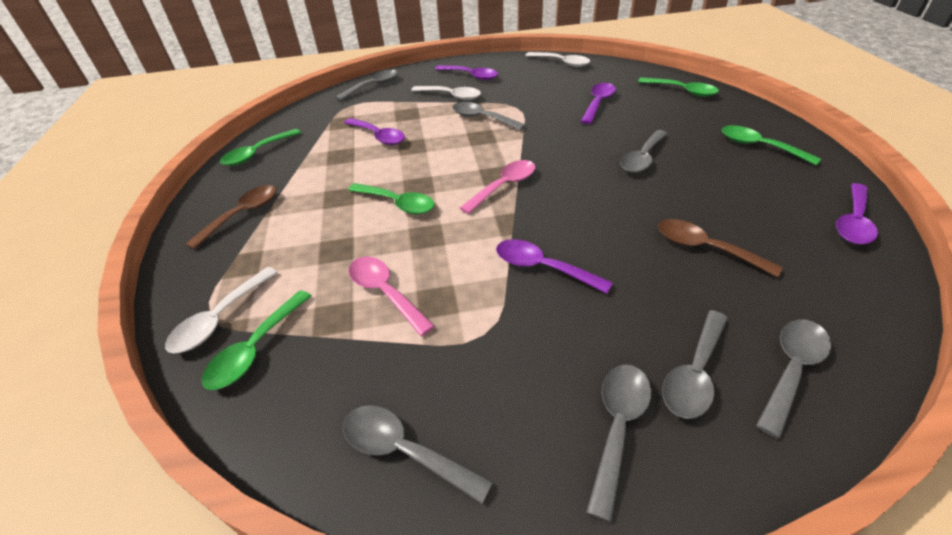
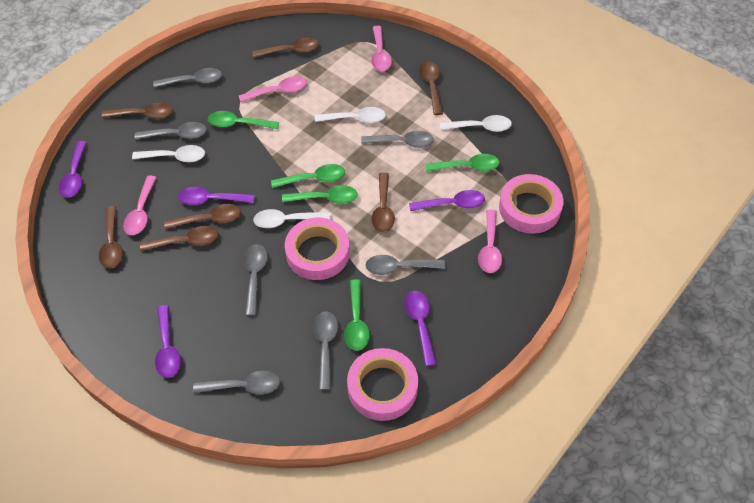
brown spoon: 2 -> 7
pink spoon: 2 -> 4
pink tape: 0 -> 3
white spoon: 3 -> 4

